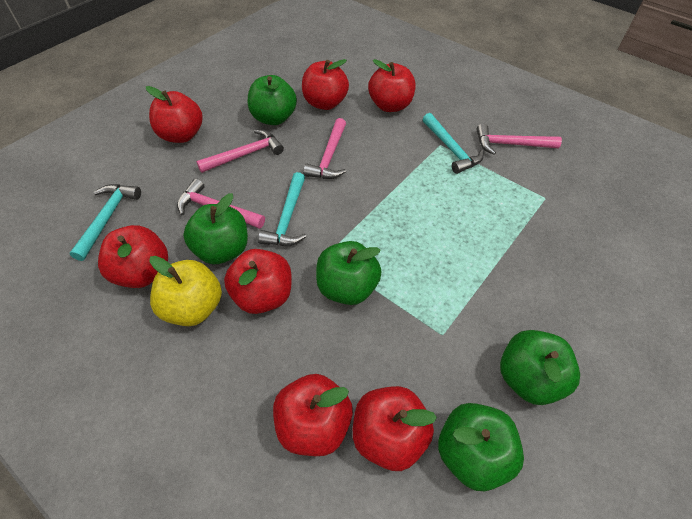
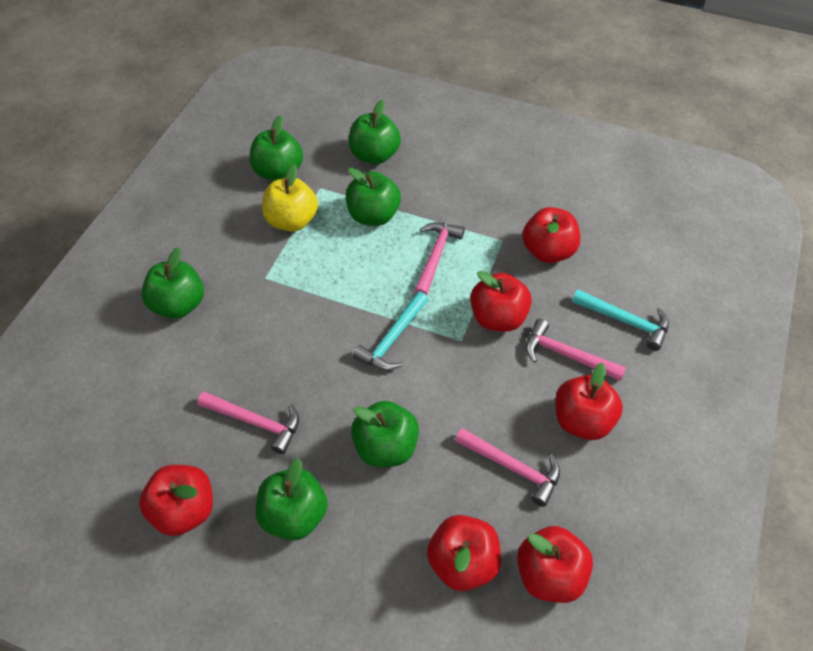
green apple: 5 -> 6
red apple: 7 -> 6
turquoise hammer: 3 -> 2

